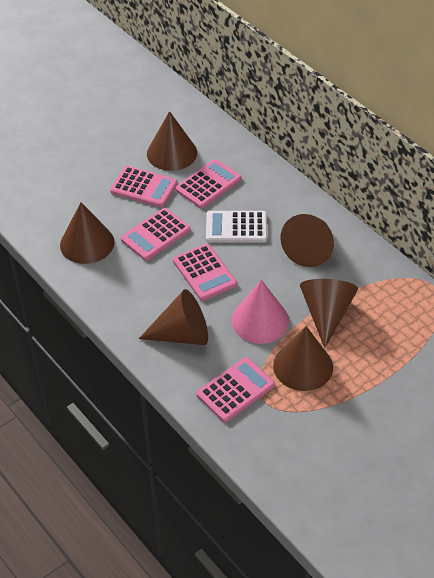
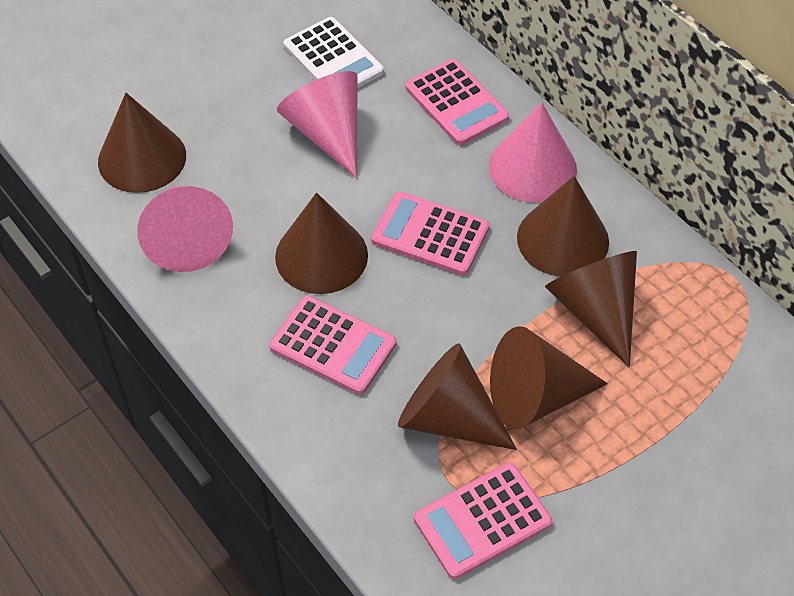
pink calculator: 5 -> 4
pink cone: 1 -> 3

